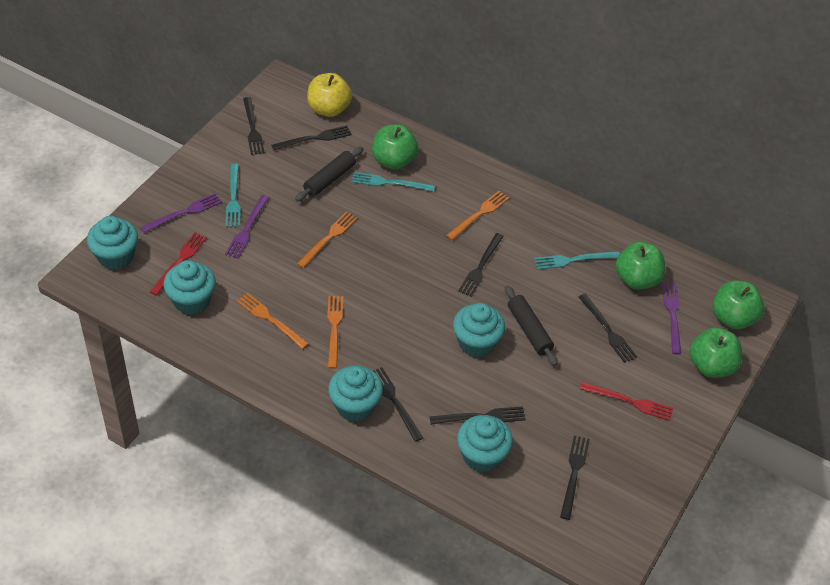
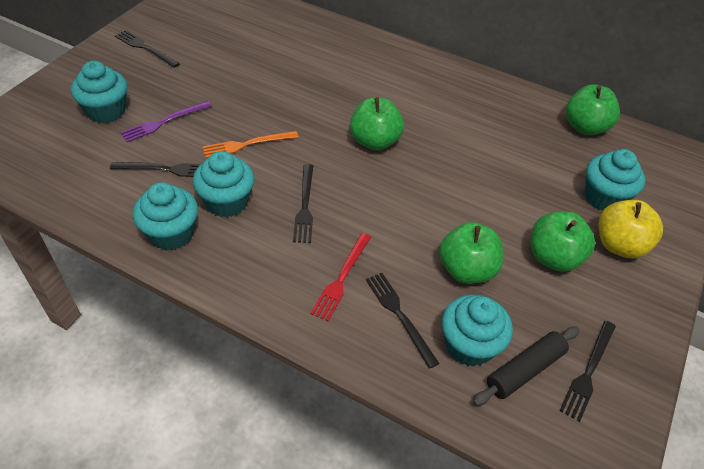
black fork: 7 -> 5
black rolling pin: 2 -> 1
orange fork: 4 -> 1
purple fork: 3 -> 1
red fork: 2 -> 1
turquoise fork: 3 -> 0

